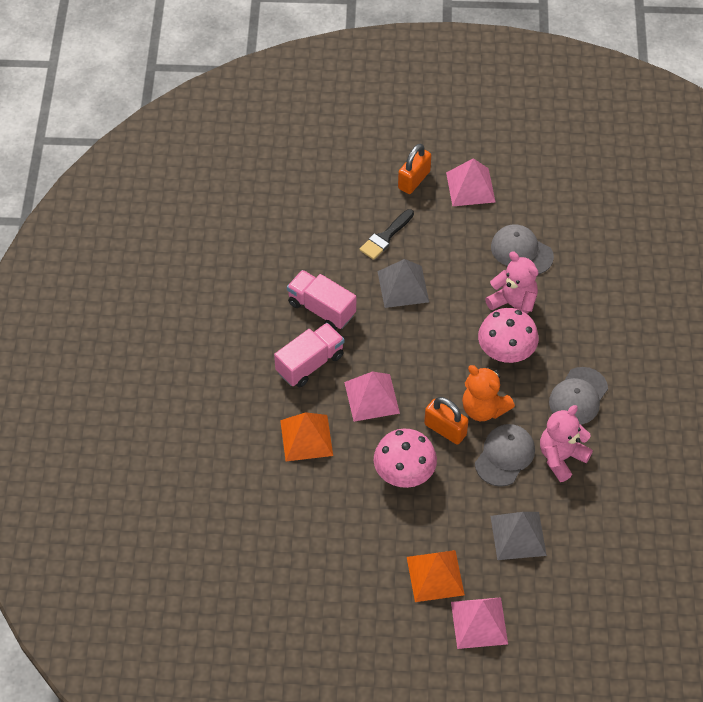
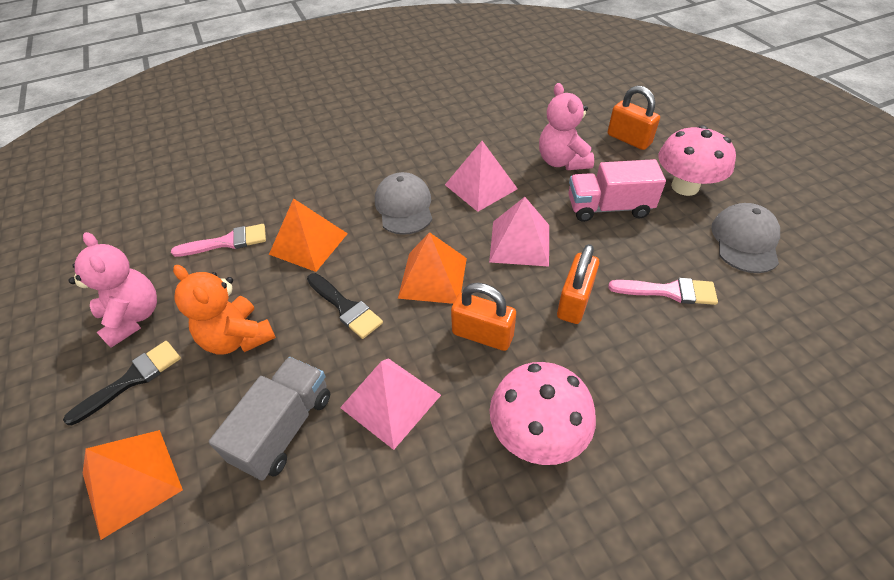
black brush: 1 -> 2
grey cap: 3 -> 2
grey pyramid: 2 -> 0
grey truck: 0 -> 1
orange padlock: 2 -> 3
orange pyramid: 2 -> 3
pink brush: 0 -> 2
pink truck: 2 -> 1

